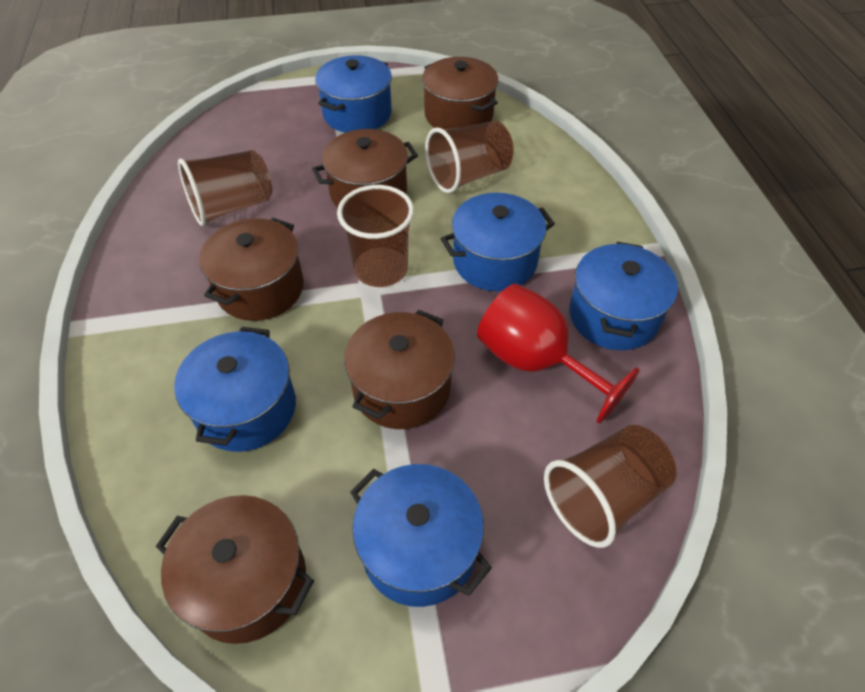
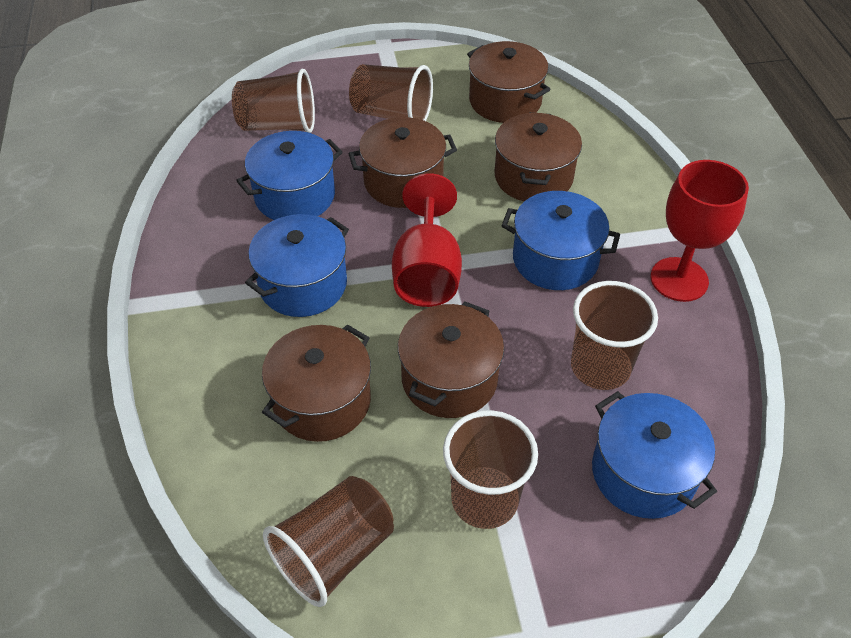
blue pot: 5 -> 4
brown cup: 4 -> 5
red goblet: 1 -> 2

